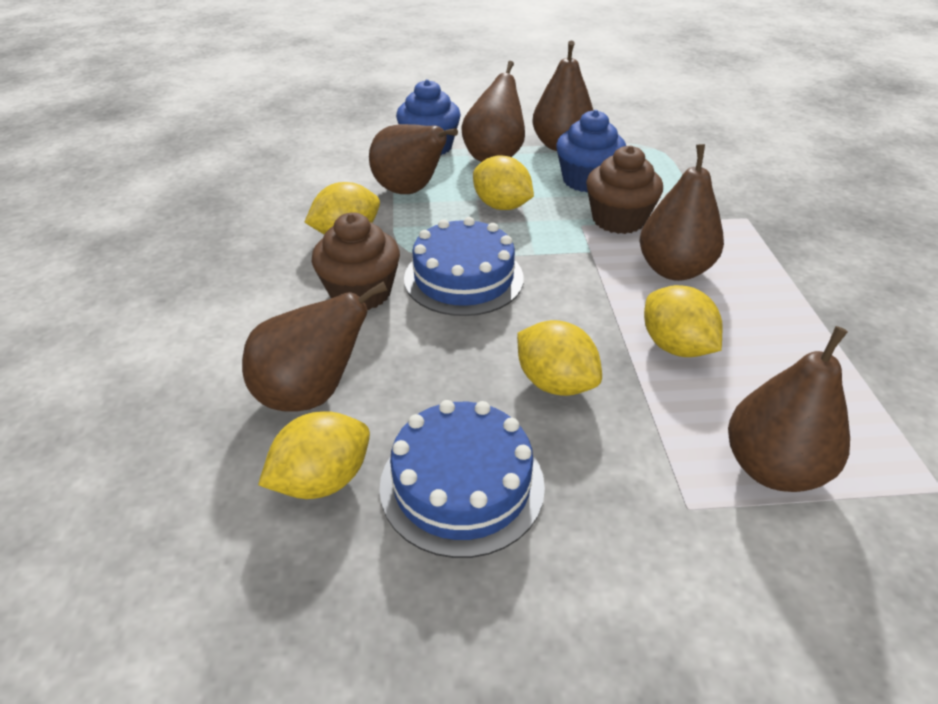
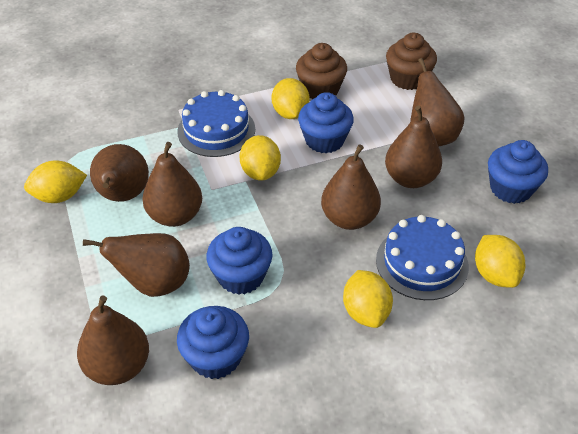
blue cupcake: 2 -> 4
brown pear: 6 -> 7

